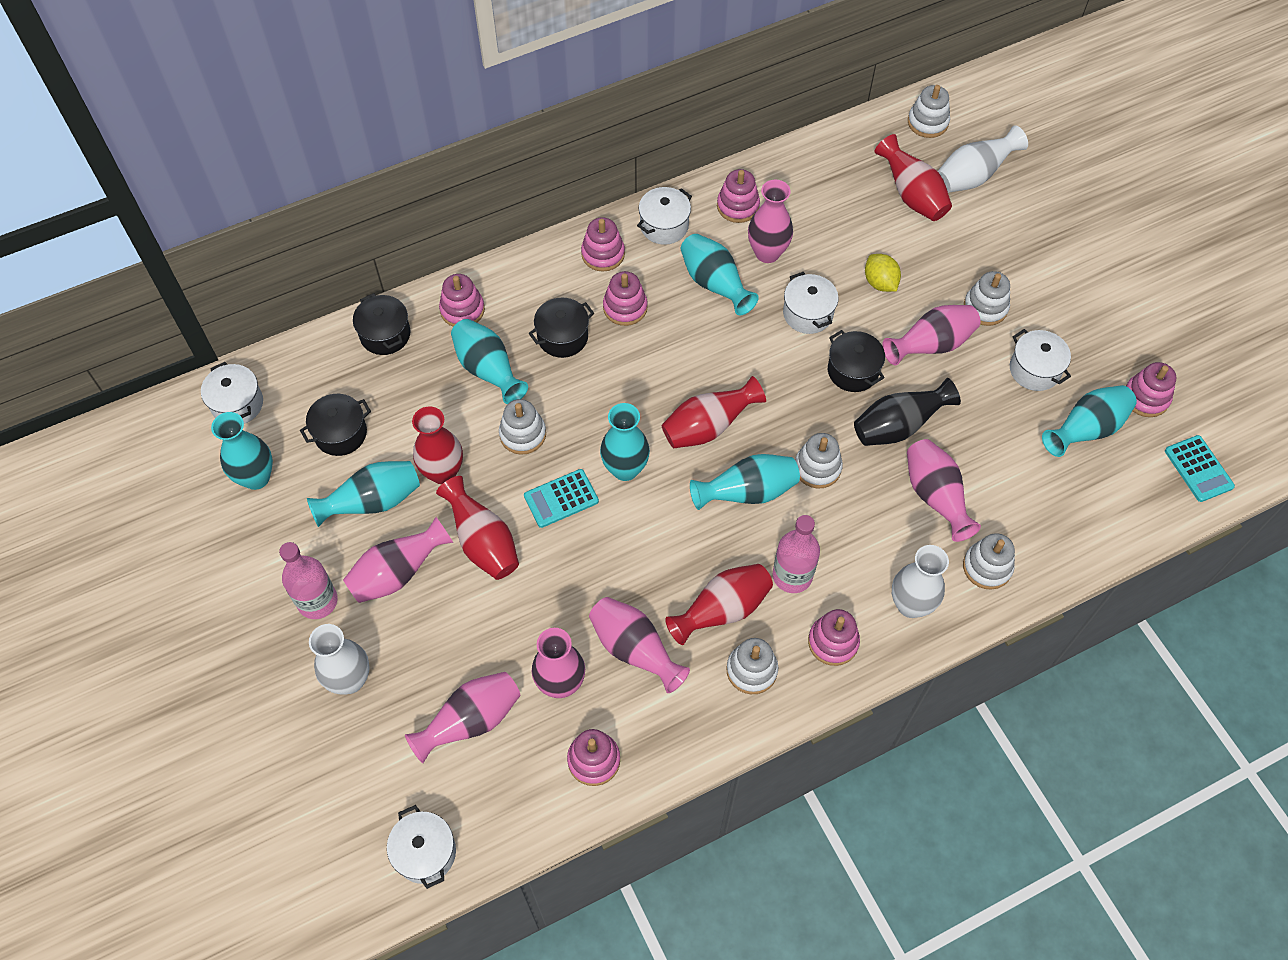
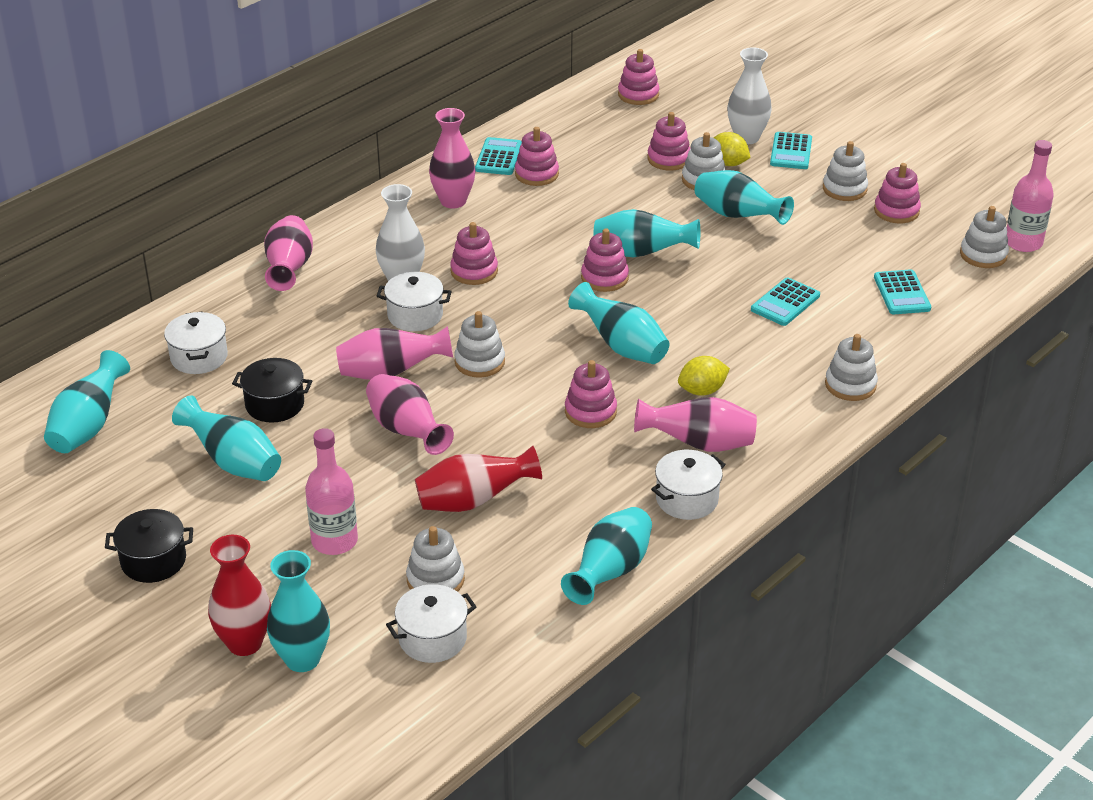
black pot: 4 -> 2
black vase: 1 -> 0
pink vase: 7 -> 5
red vase: 5 -> 2
turquoise calculator: 2 -> 4
white pot: 5 -> 4
white vase: 3 -> 2
yellow lemon: 1 -> 2

